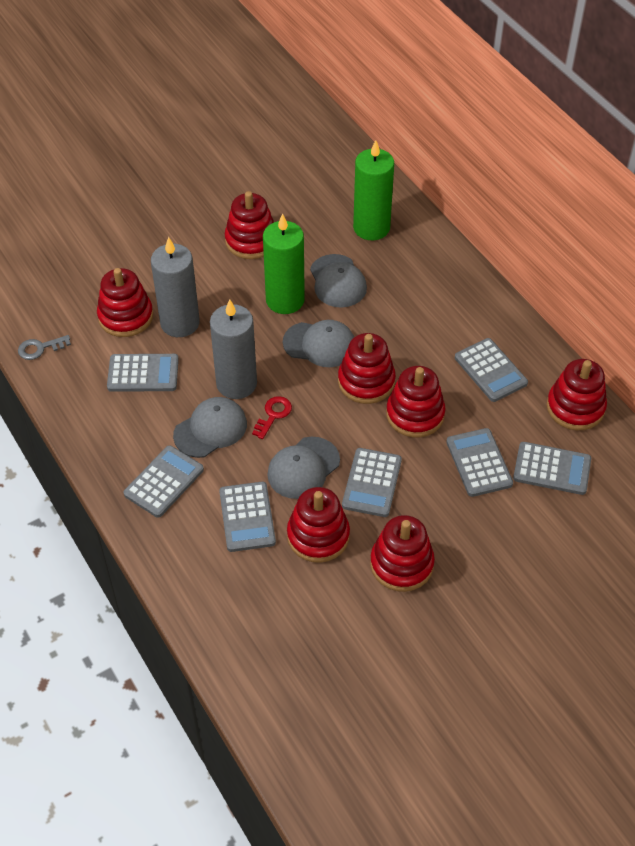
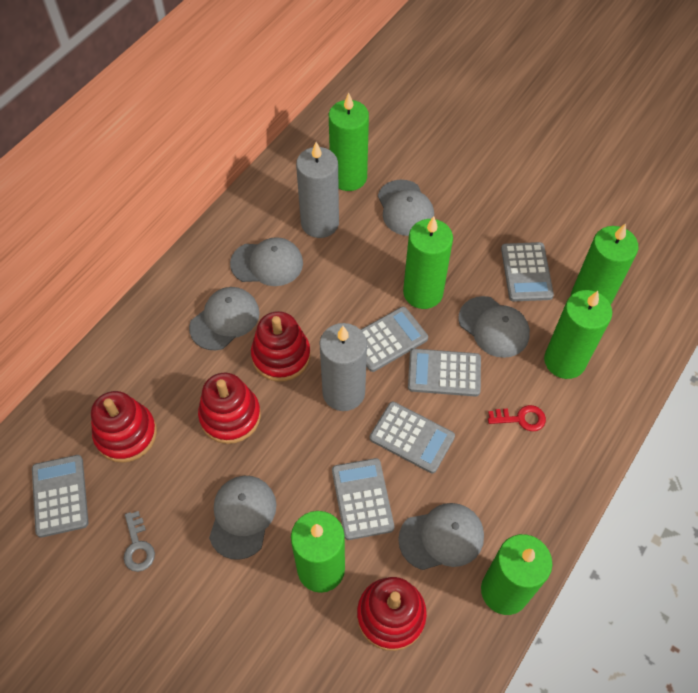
green candle: 2 -> 6
grey calculator: 7 -> 6
grey cap: 4 -> 6
red stacking toy: 7 -> 4

